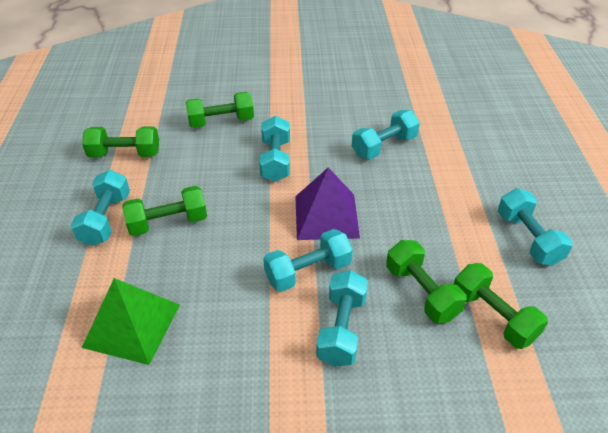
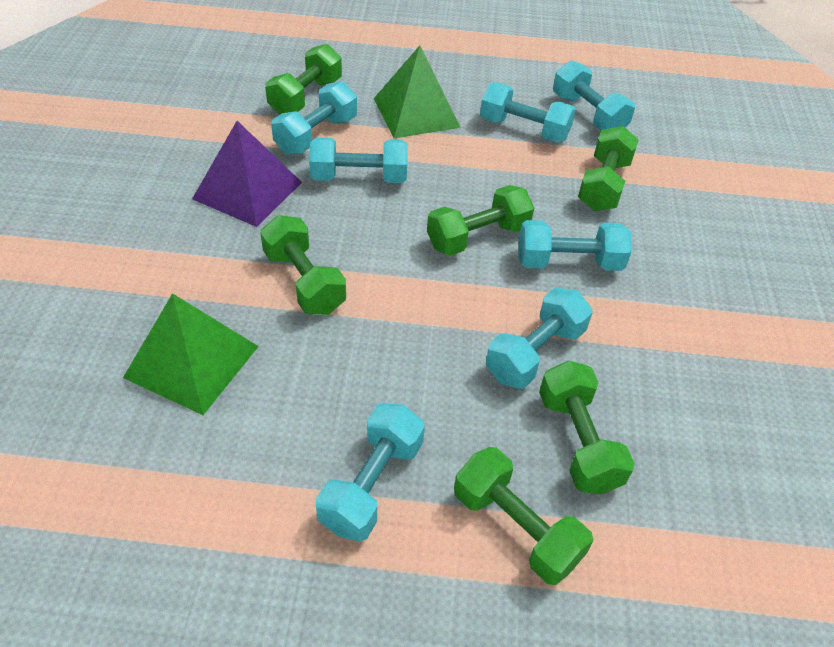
green dumbbell: 5 -> 6
green pyramid: 1 -> 2
turquoise dumbbell: 6 -> 7

